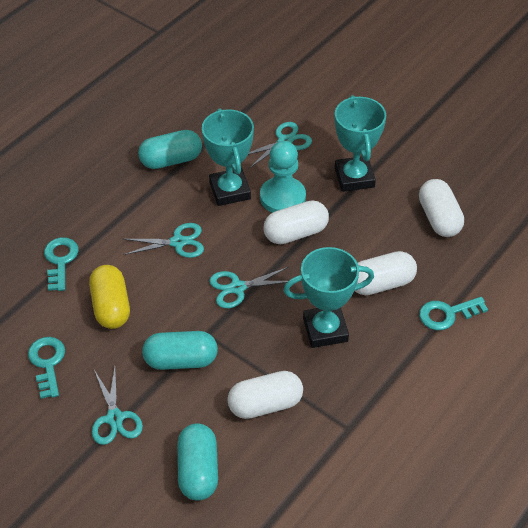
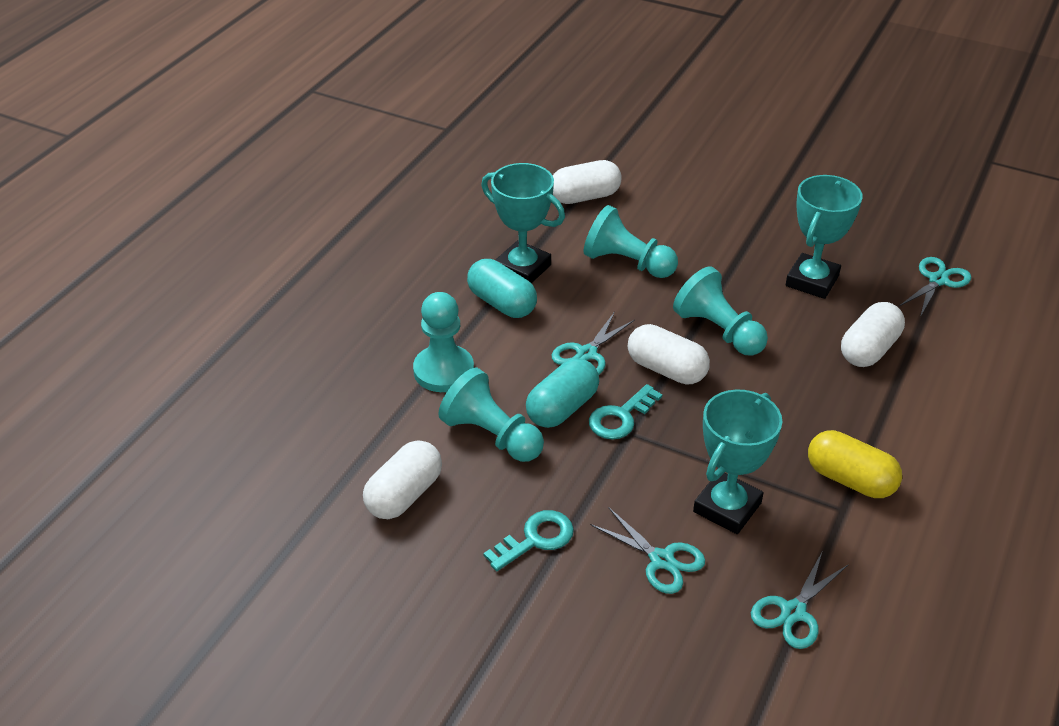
turquoise capsule: 3 -> 2
turquoise key: 3 -> 2
turquoise pawn: 1 -> 4

